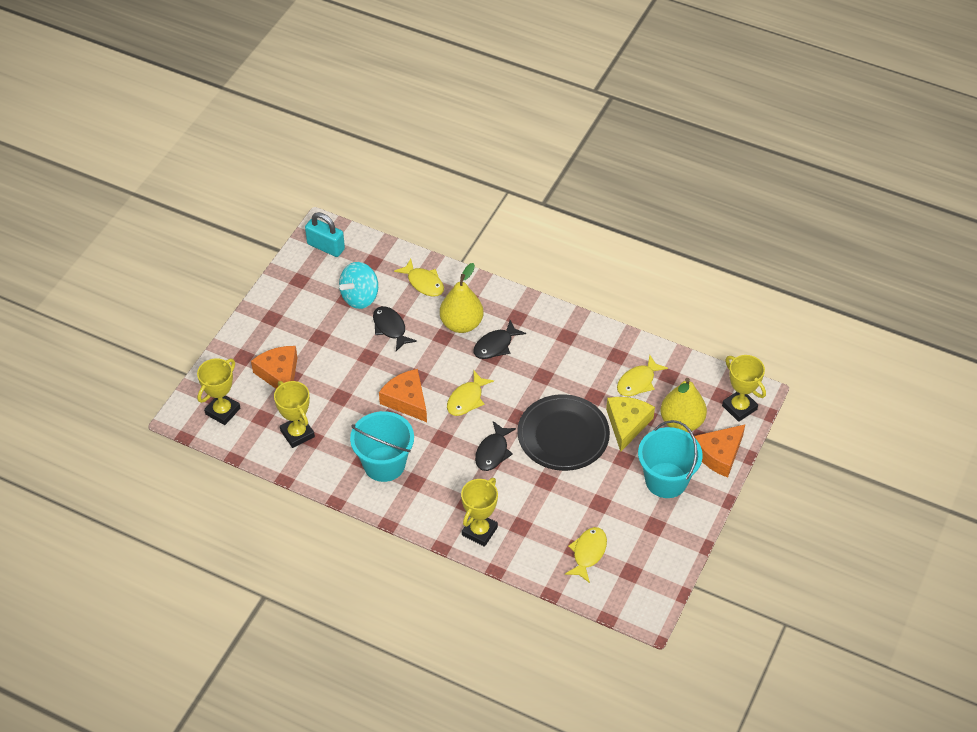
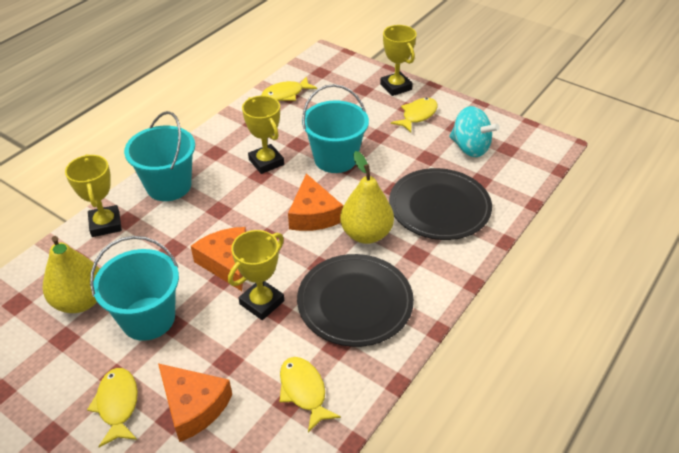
black fish: 3 -> 0
black plate: 1 -> 2
turquoise bucket: 2 -> 3
turquoise padlock: 1 -> 0
yellow cheese: 1 -> 0

